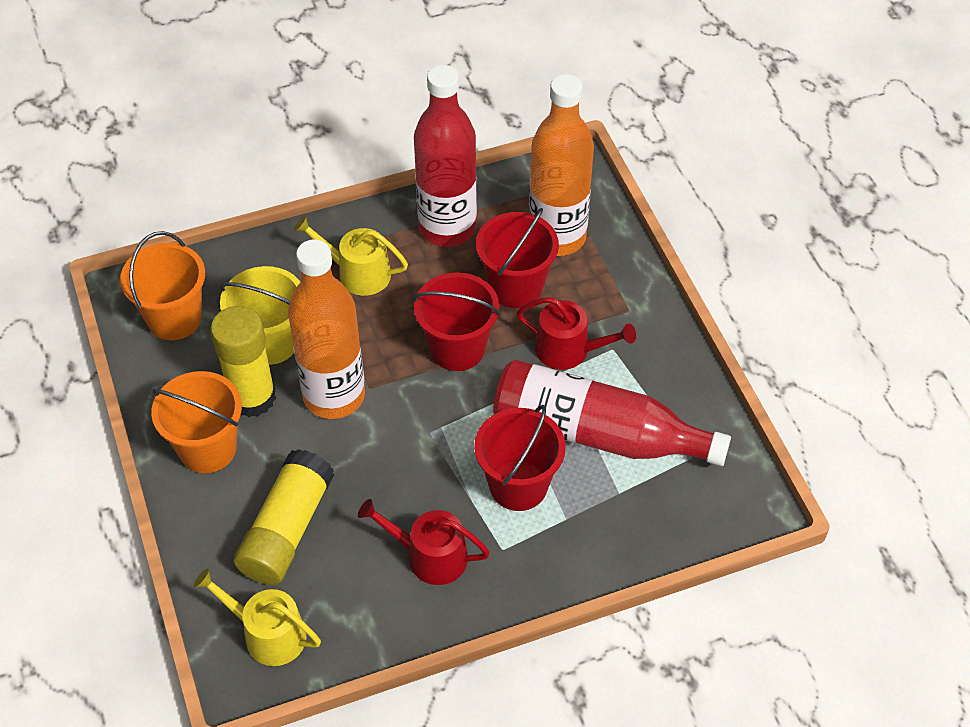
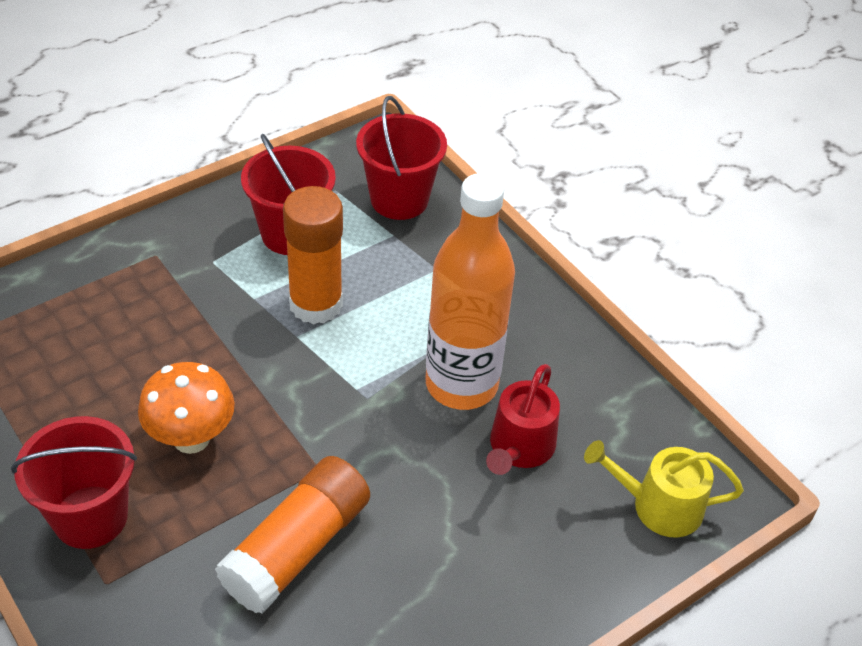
orange bottle: 2 -> 1
orange bucket: 2 -> 0
orange glue stick: 0 -> 2
orange mushroom: 0 -> 1
red bottle: 2 -> 0
red watering can: 2 -> 1
yellow bucket: 1 -> 0
yellow glue stick: 2 -> 0
yellow watering can: 2 -> 1

